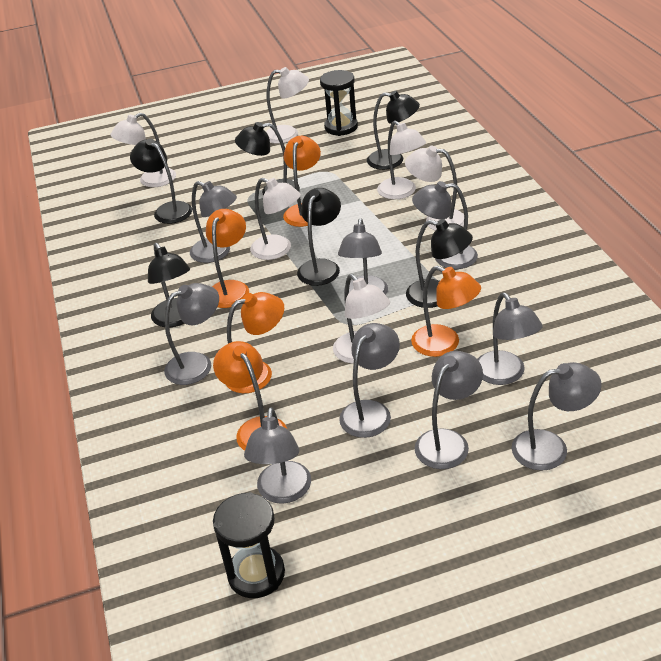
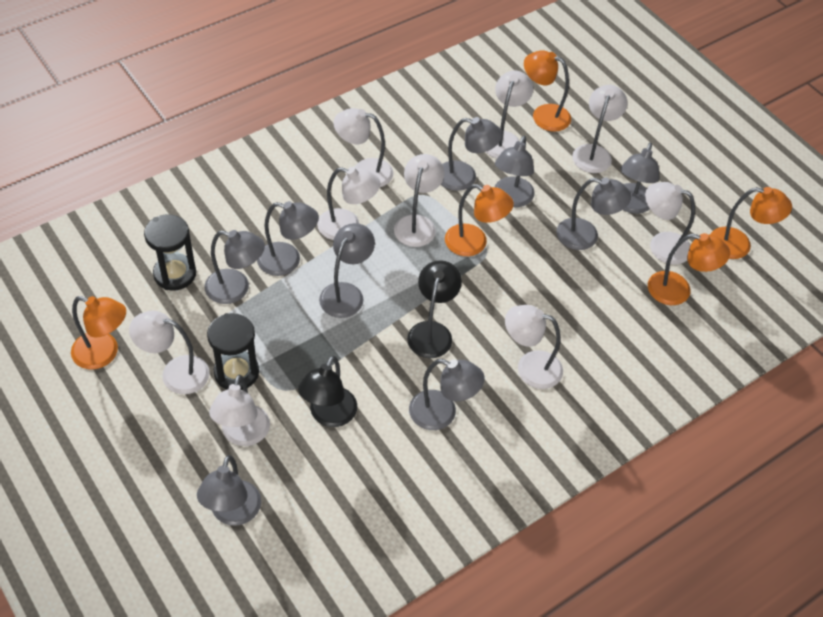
black lamp: 6 -> 2
white lamp: 6 -> 9

